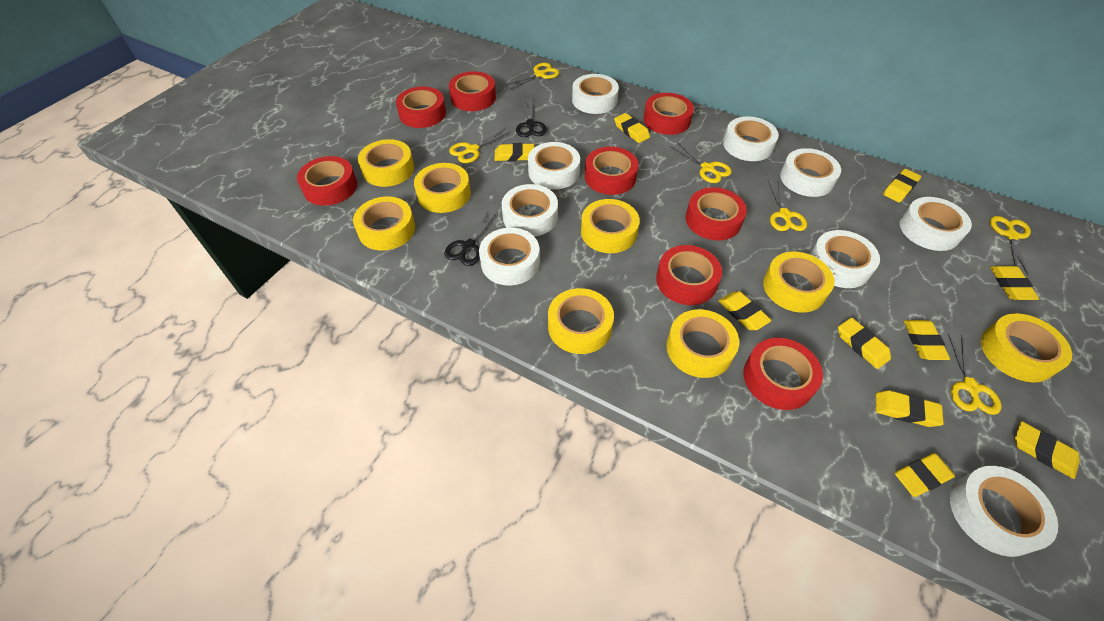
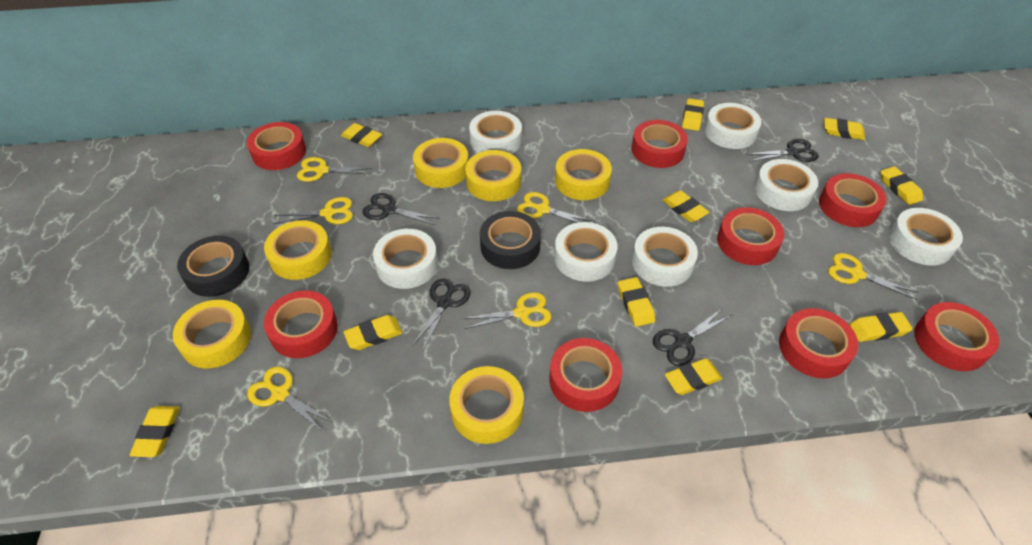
black scissors: 2 -> 4
black tape: 0 -> 2
white tape: 9 -> 7
yellow tape: 8 -> 6

